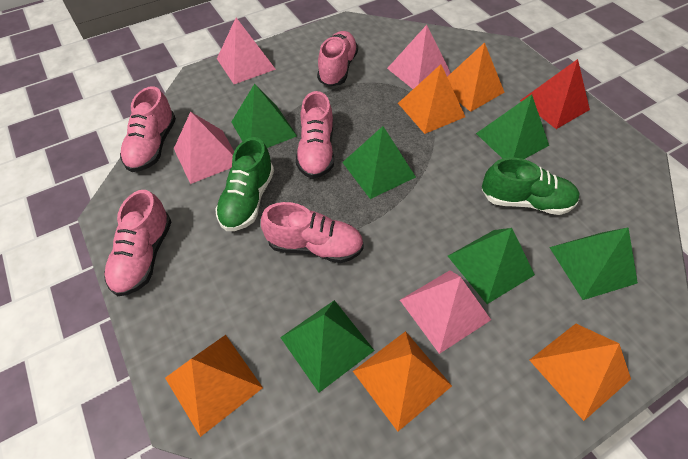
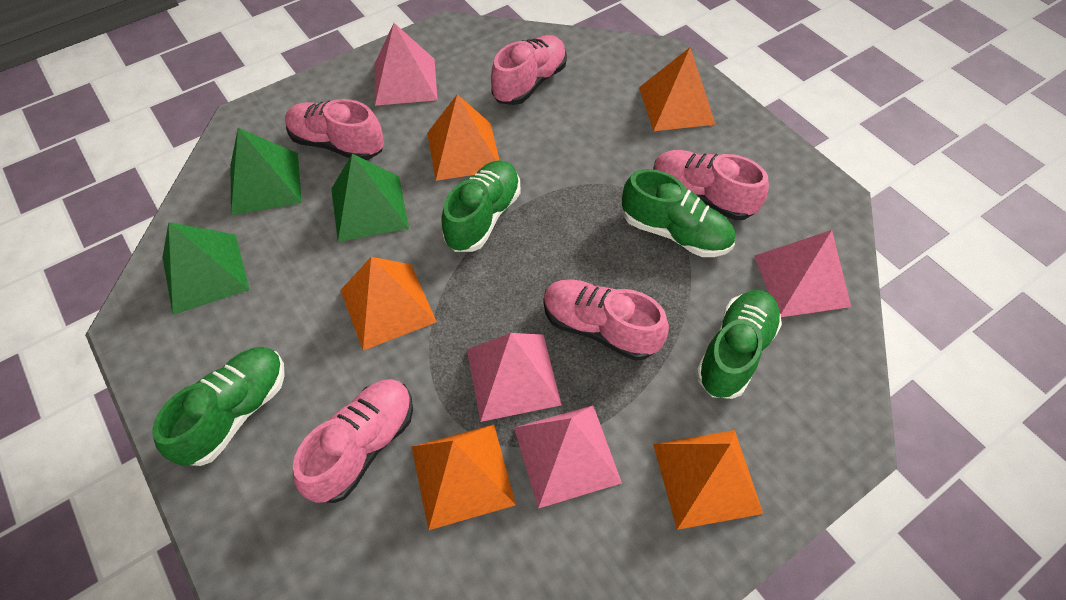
green pyramid: 6 -> 3
green shoe: 2 -> 4
red pyramid: 1 -> 0

